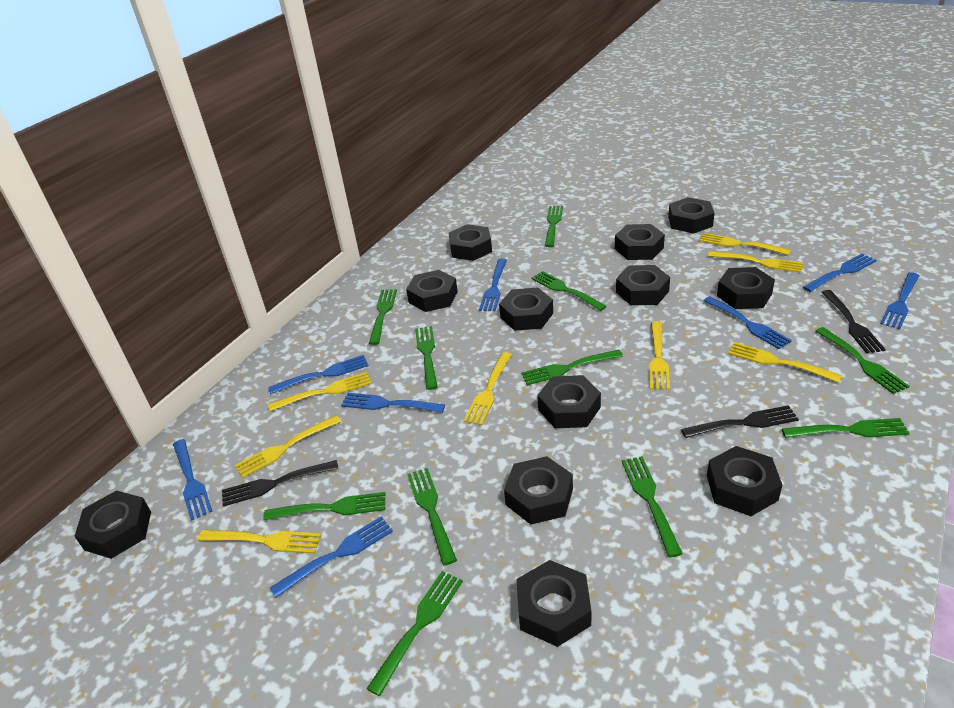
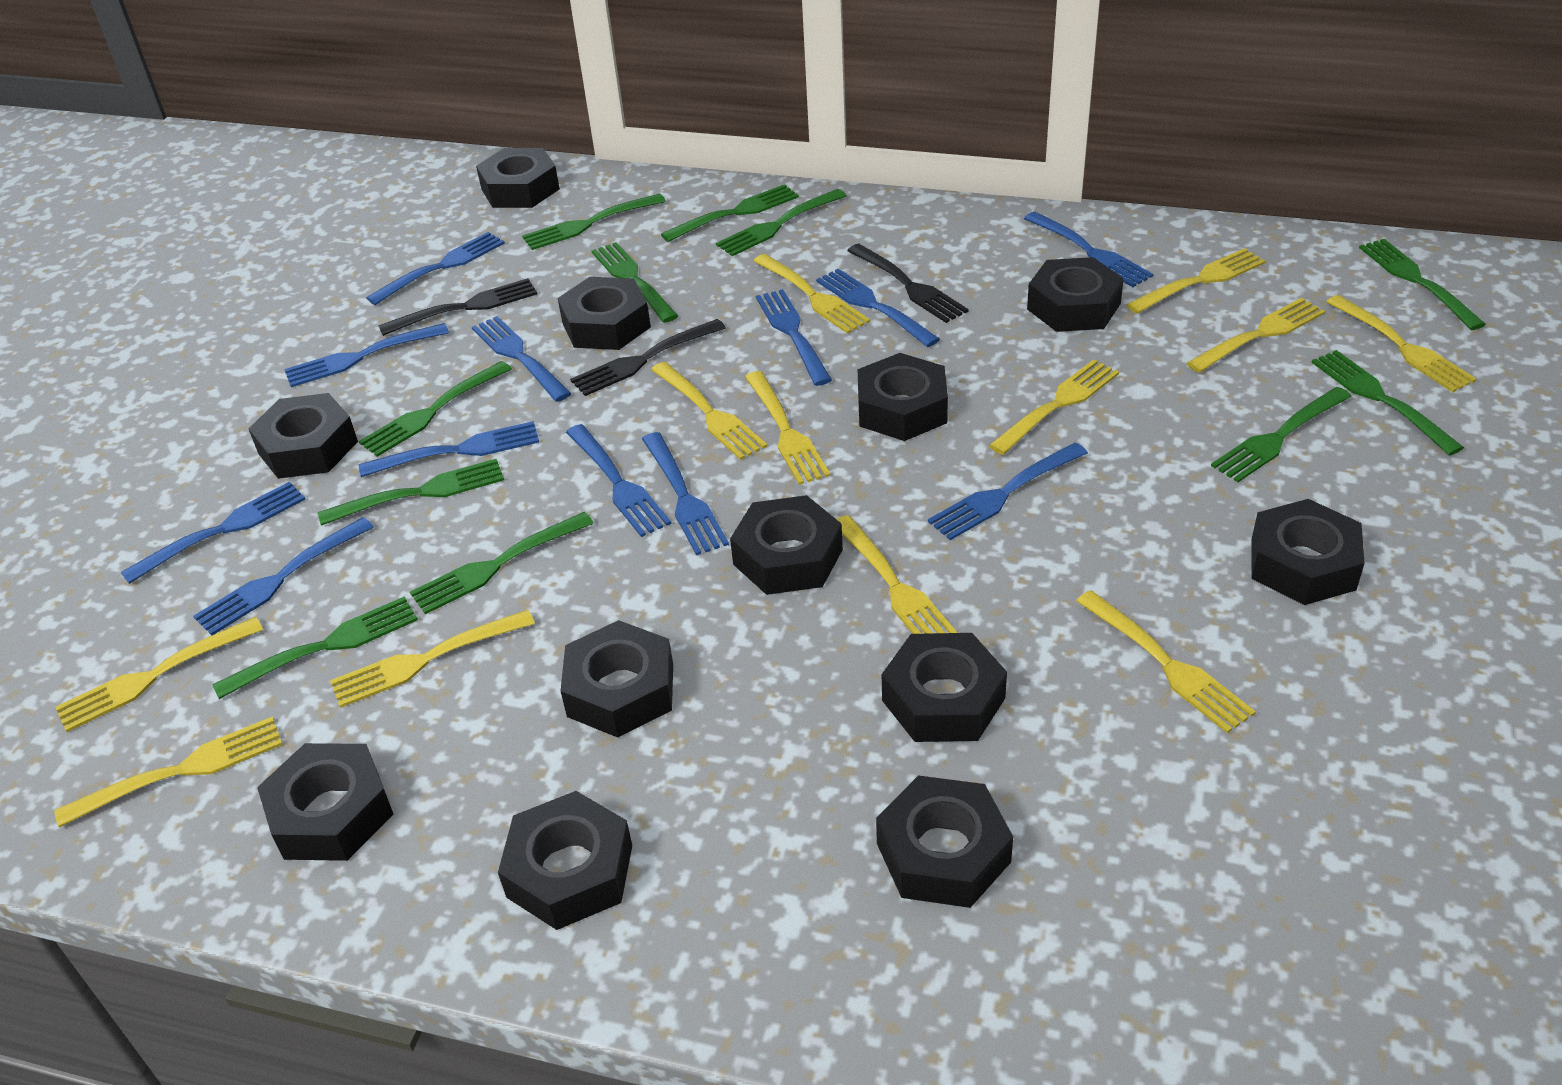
blue fork: 8 -> 12
yellow fork: 8 -> 12

